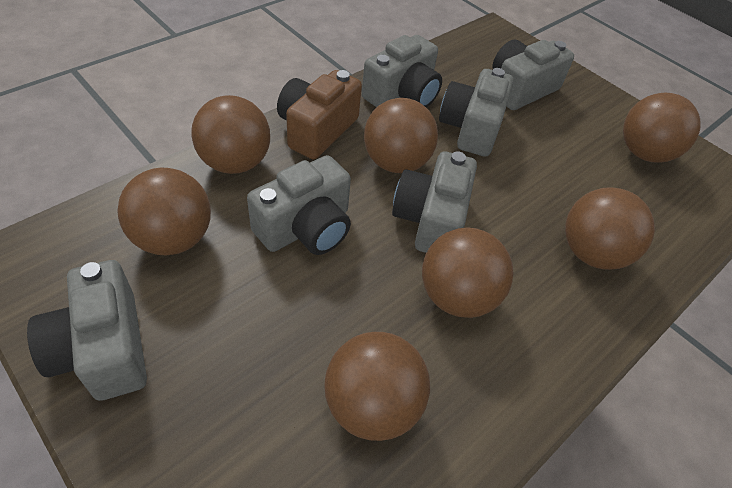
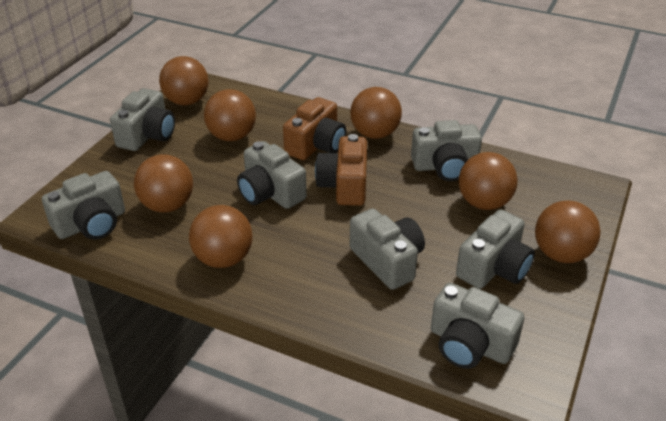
brown camera: 1 -> 2
grey camera: 6 -> 7

